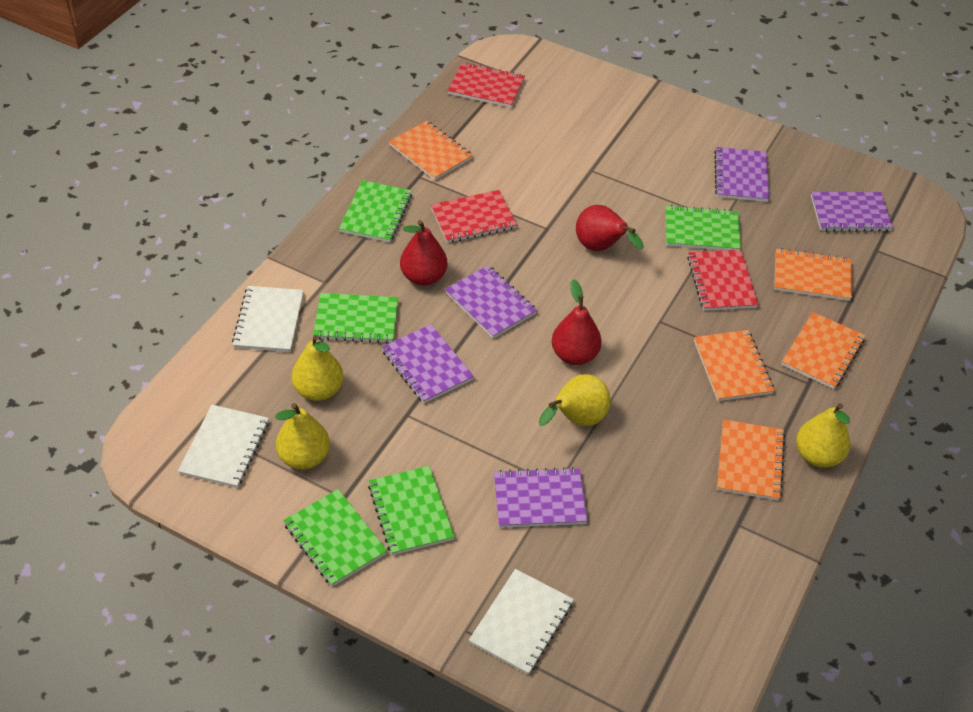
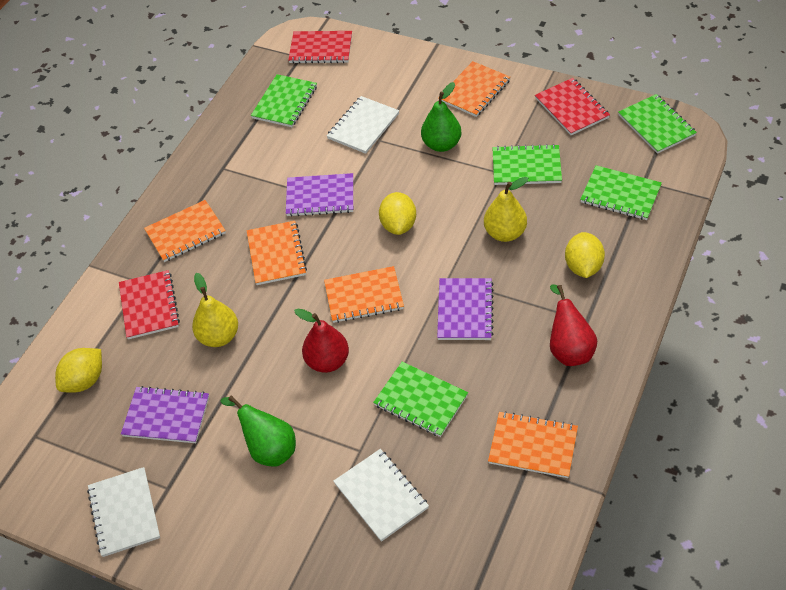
green pear: 0 -> 2
purple notebook: 5 -> 3
red pear: 3 -> 2
yellow lemon: 0 -> 3
yellow pear: 4 -> 2

